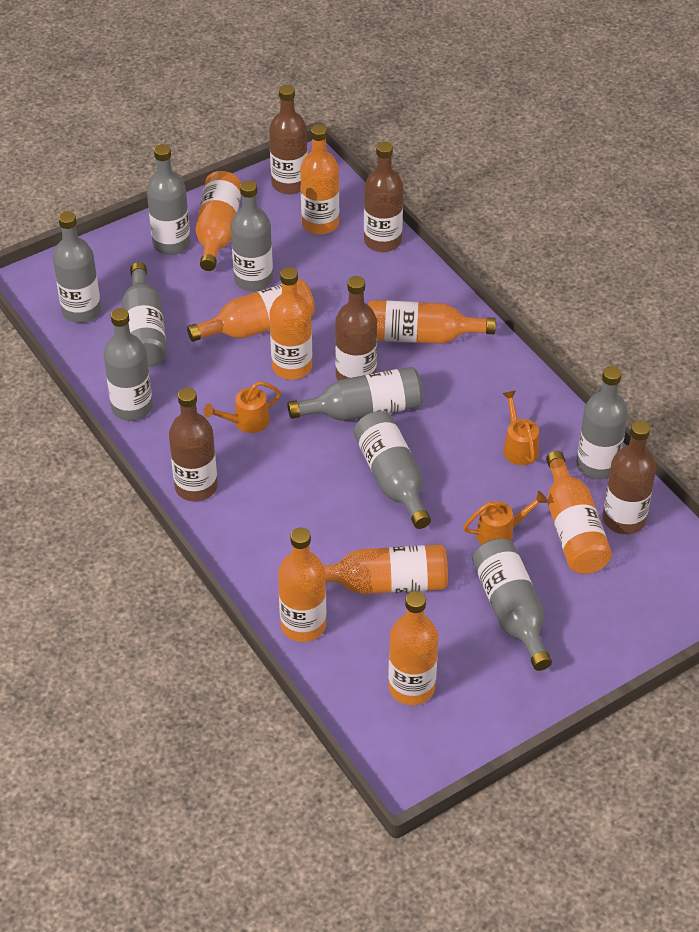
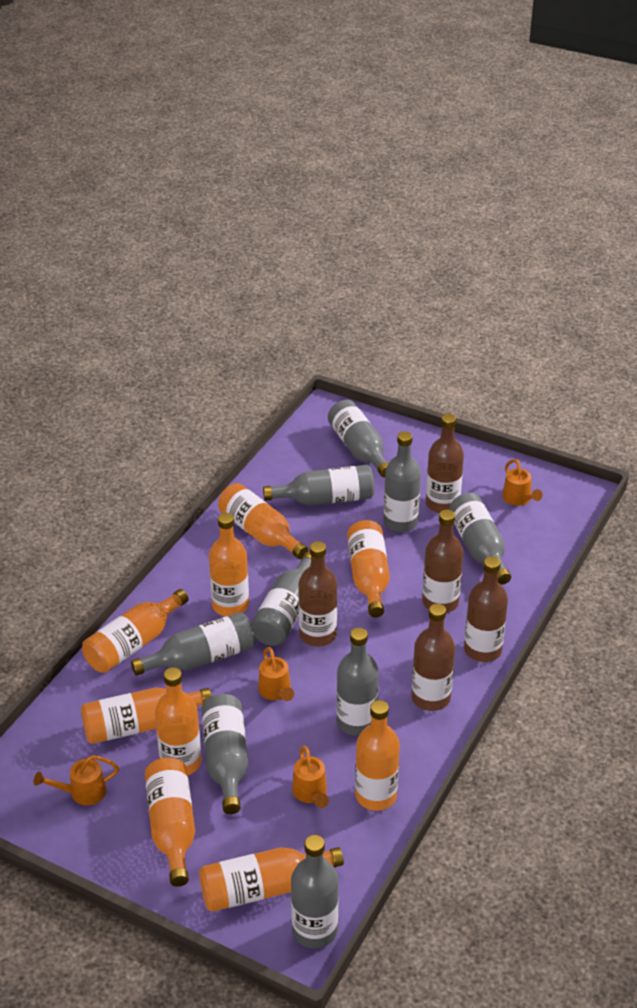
orange watering can: 3 -> 4

